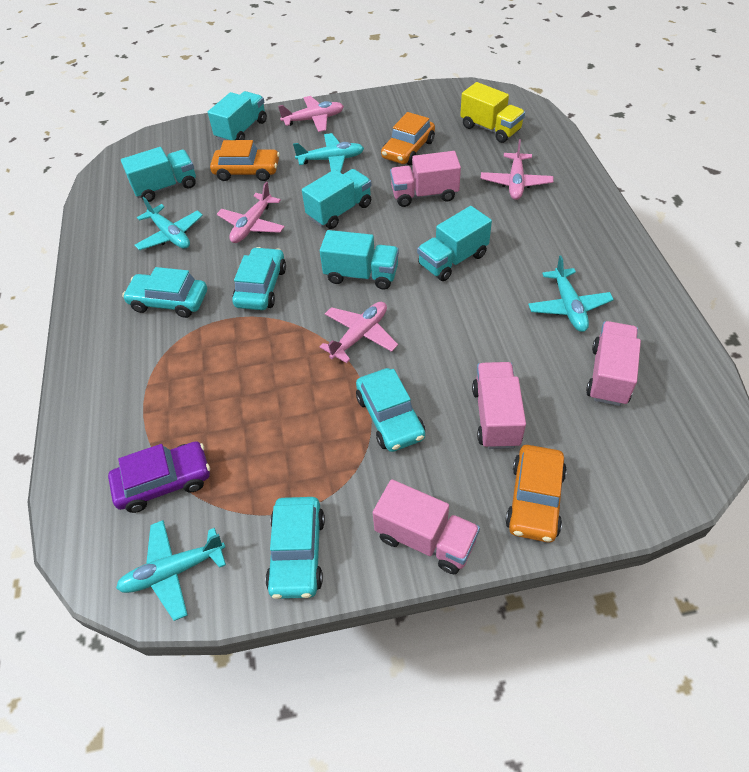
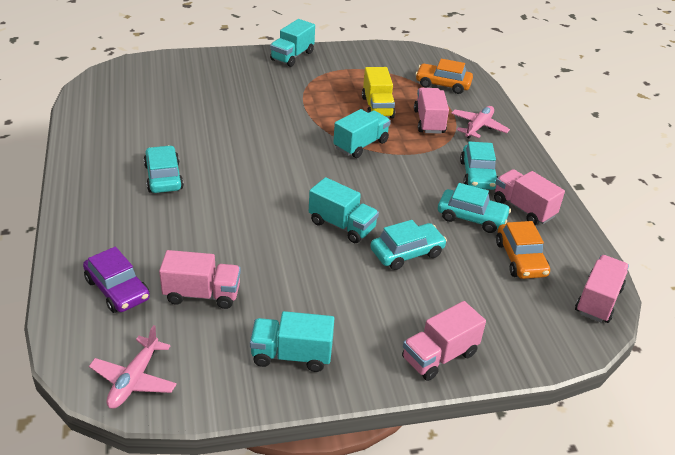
orange car: 3 -> 2
pink plane: 4 -> 2
pink truck: 4 -> 5
turquoise plane: 4 -> 0
turquoise truck: 5 -> 4

